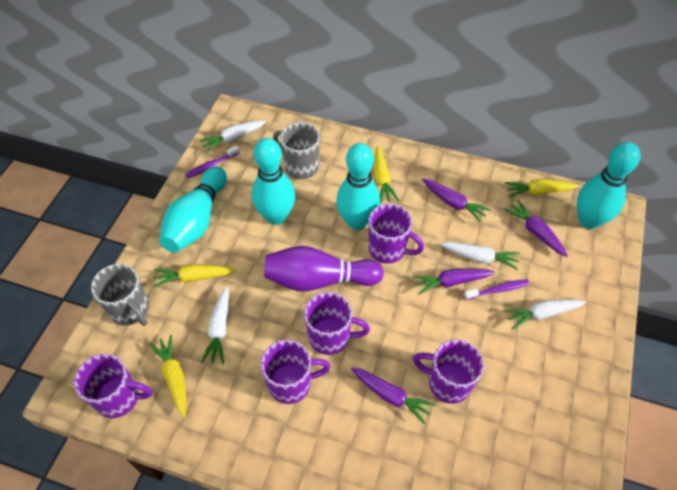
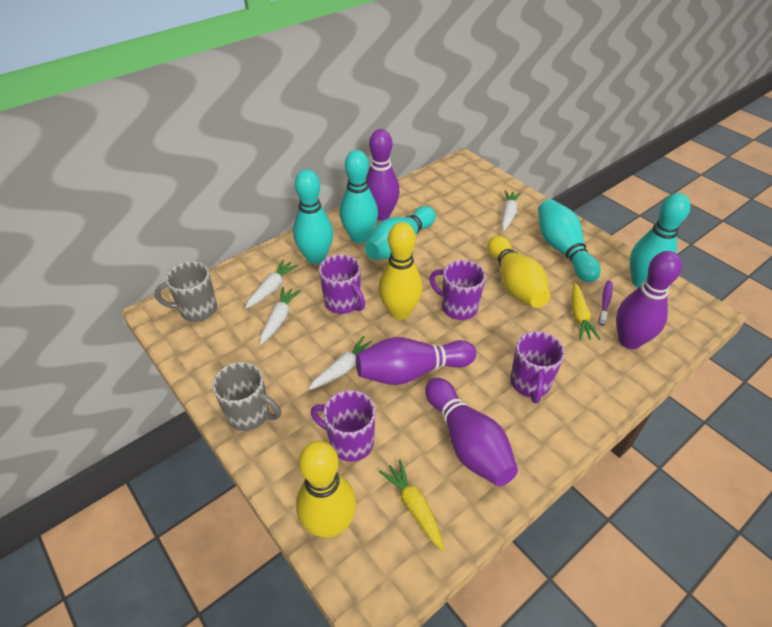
purple bowling pin: 1 -> 4
purple carrot: 4 -> 0
purple mug: 5 -> 4
purple toothbrush: 2 -> 1
turquoise bowling pin: 4 -> 5
yellow bowling pin: 0 -> 3
yellow carrot: 4 -> 2

